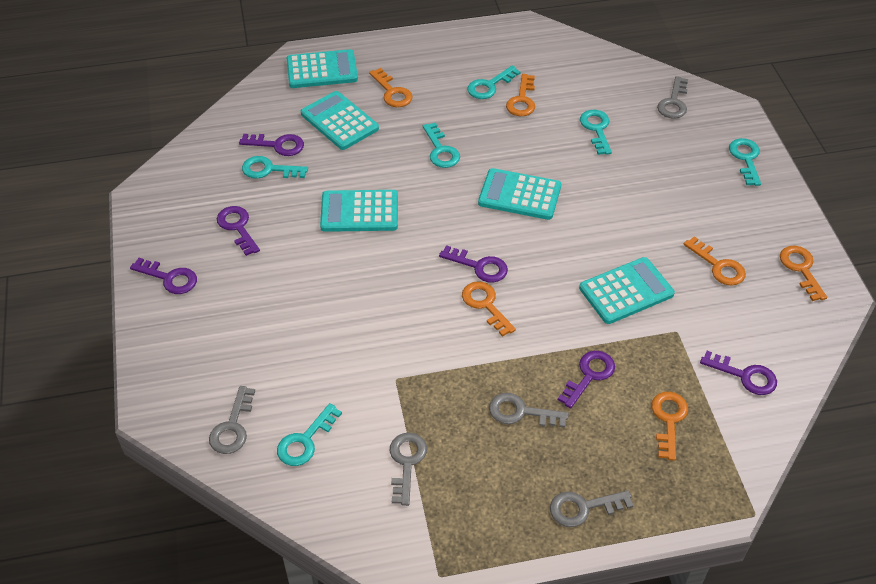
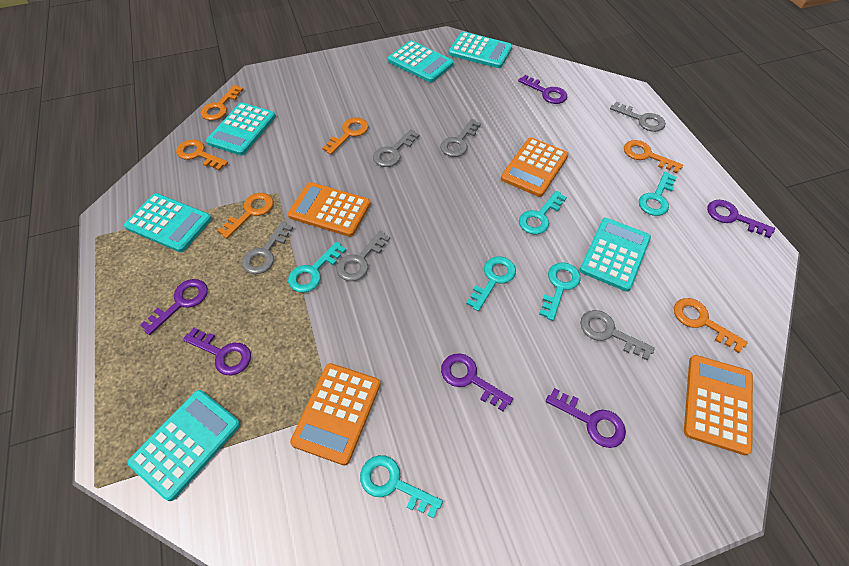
grey key: 5 -> 6
orange calculator: 0 -> 4
turquoise calculator: 5 -> 6

